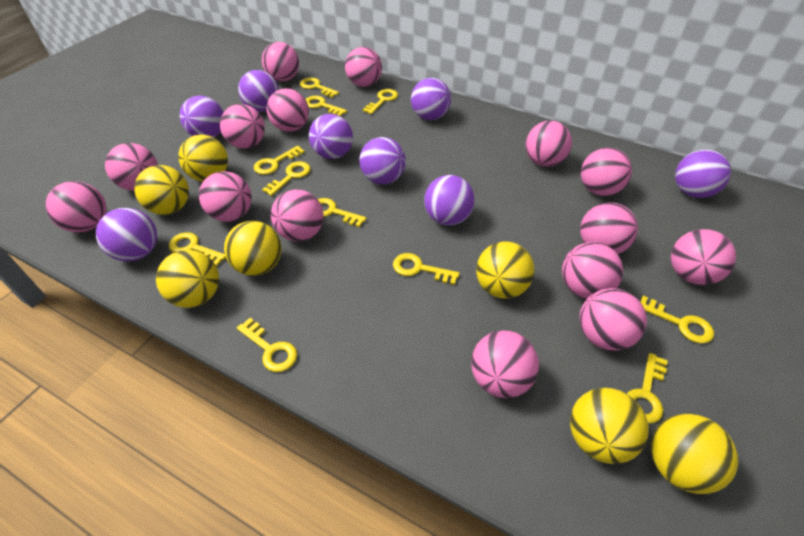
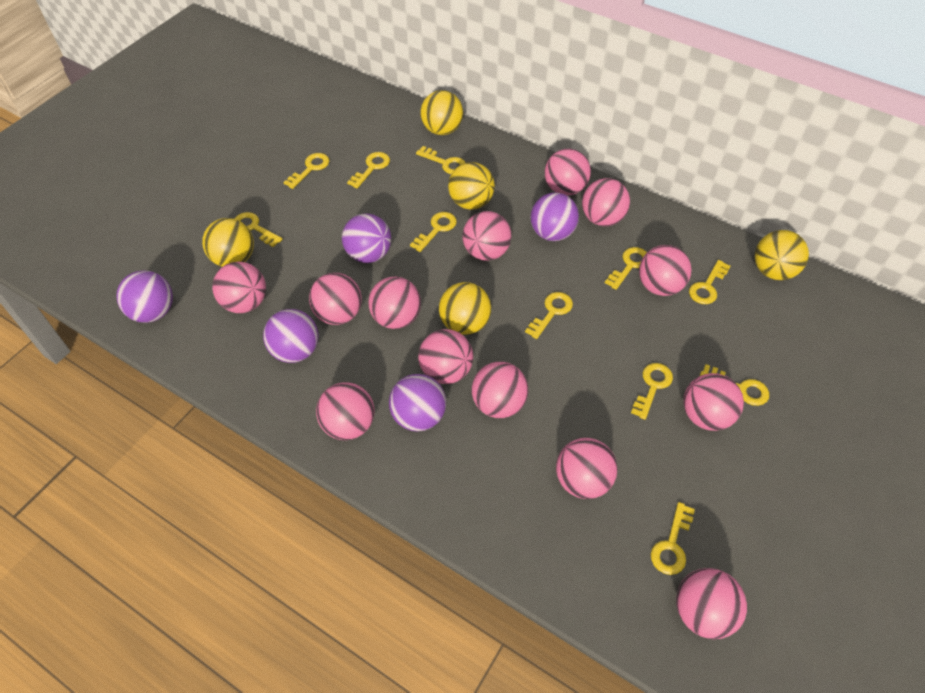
pink ball: 15 -> 13
purple ball: 8 -> 5
yellow ball: 7 -> 5

